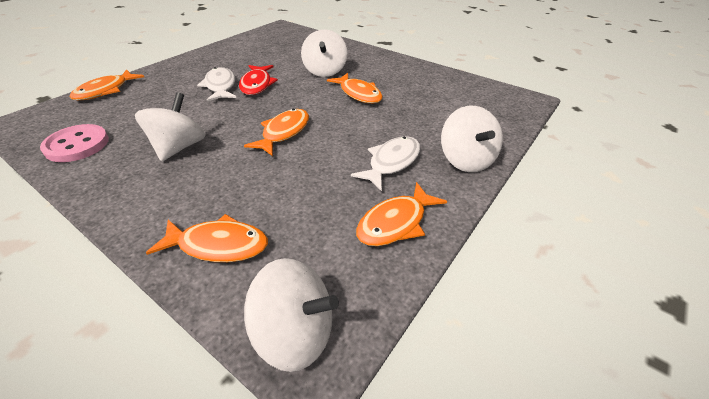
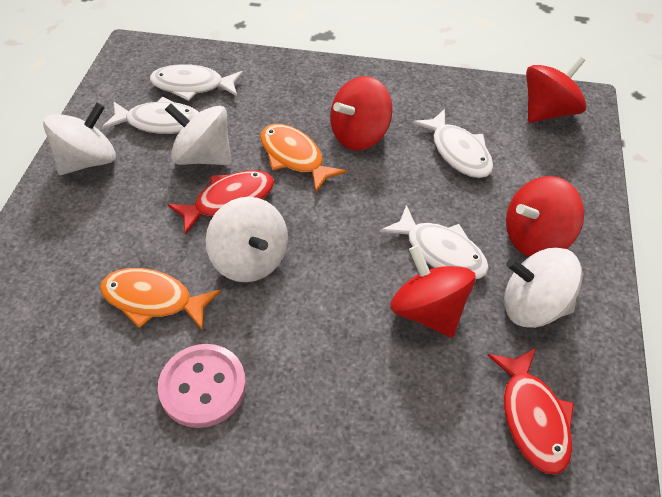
orange fish: 5 -> 2
red fish: 1 -> 2
red spinning top: 0 -> 4
white fish: 2 -> 4

